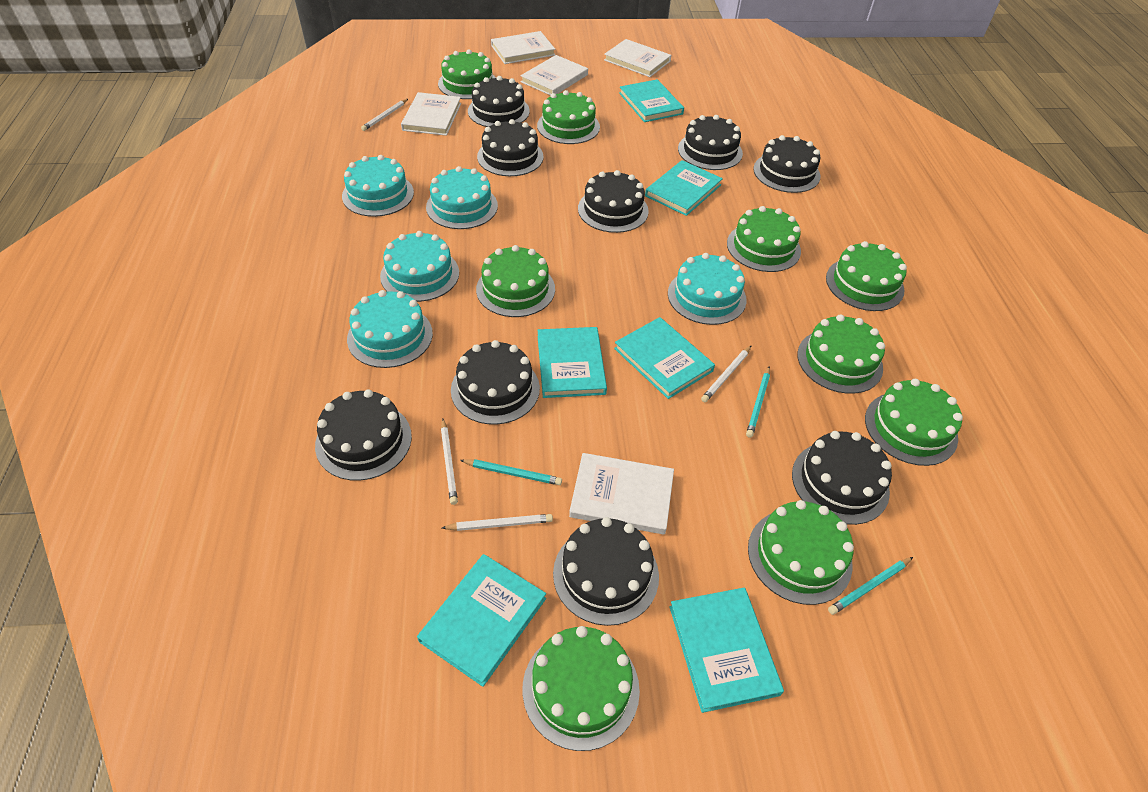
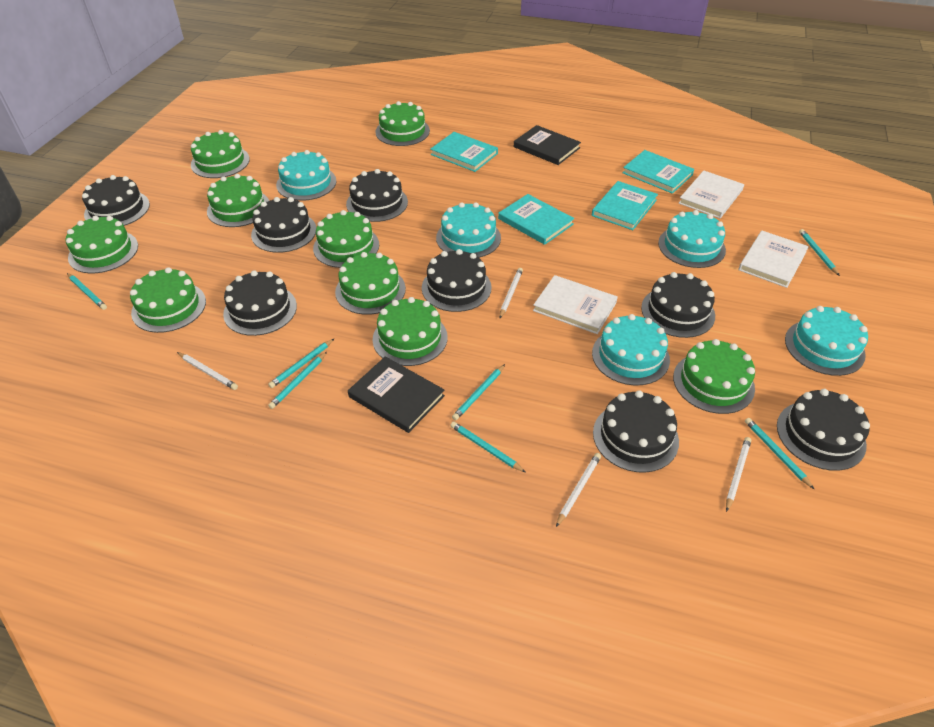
black book: 0 -> 2
black cake: 9 -> 8
turquoise book: 6 -> 4
turquoise pencil: 3 -> 7
white book: 5 -> 3

